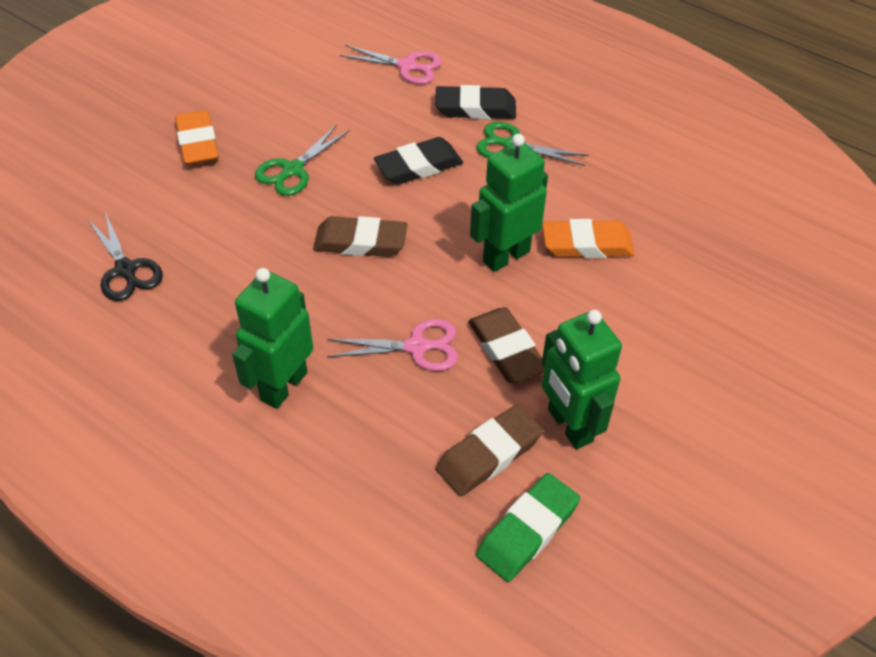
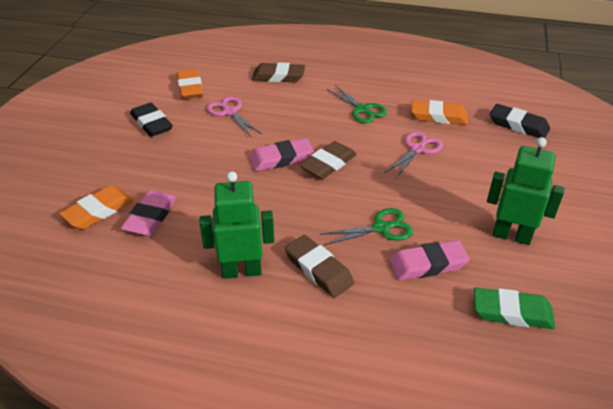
black scissors: 1 -> 0
green robot: 3 -> 2
orange eraser: 2 -> 3
pink eraser: 0 -> 3

